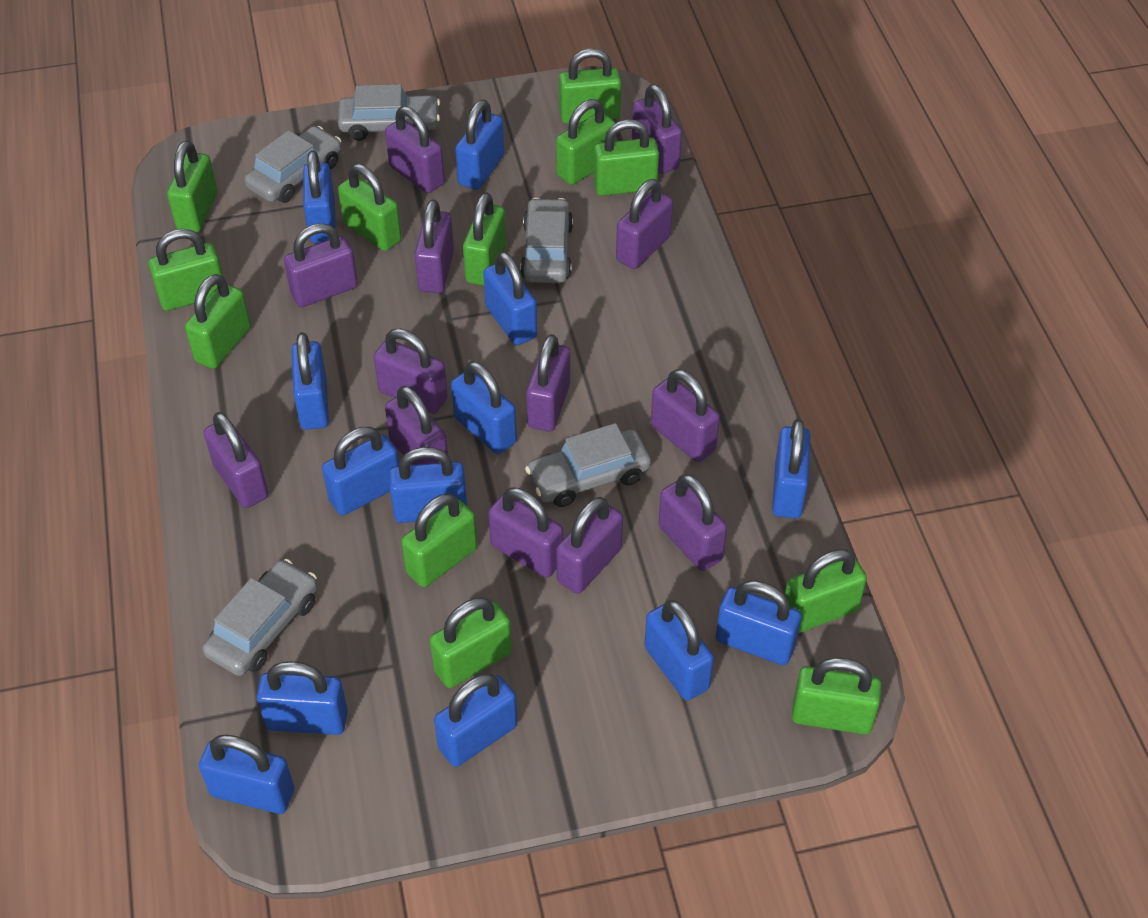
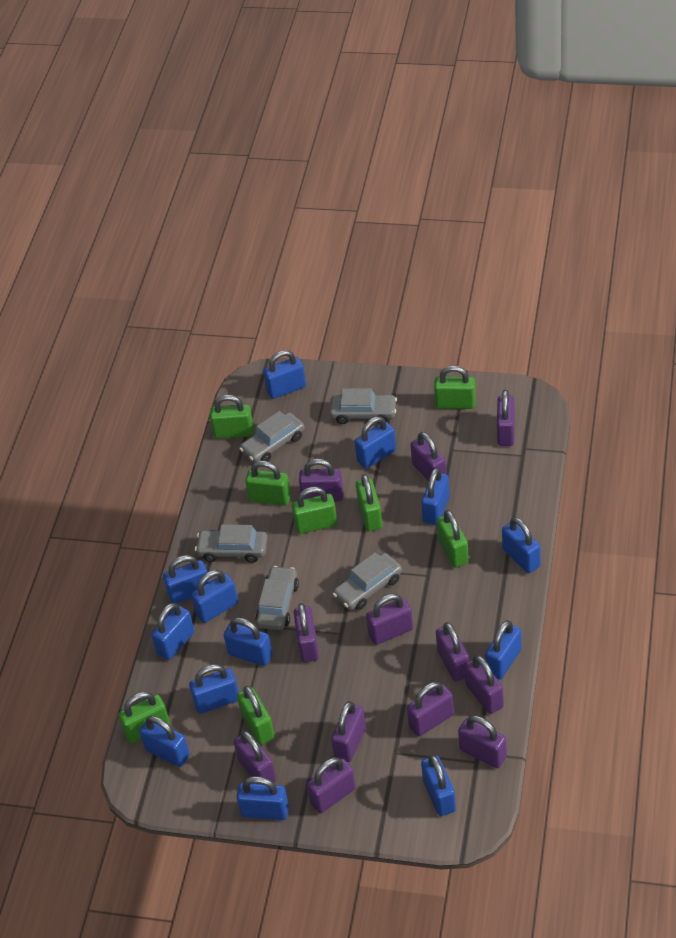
green padlock: 12 -> 8
purple padlock: 13 -> 12

